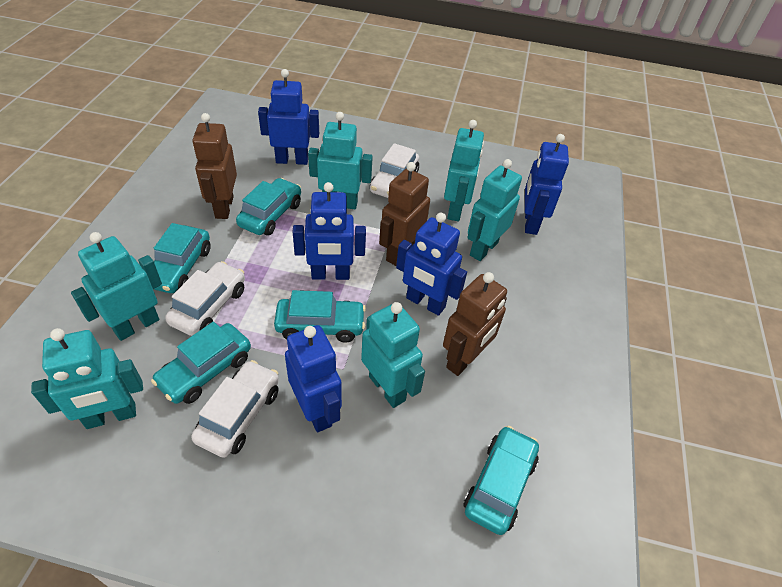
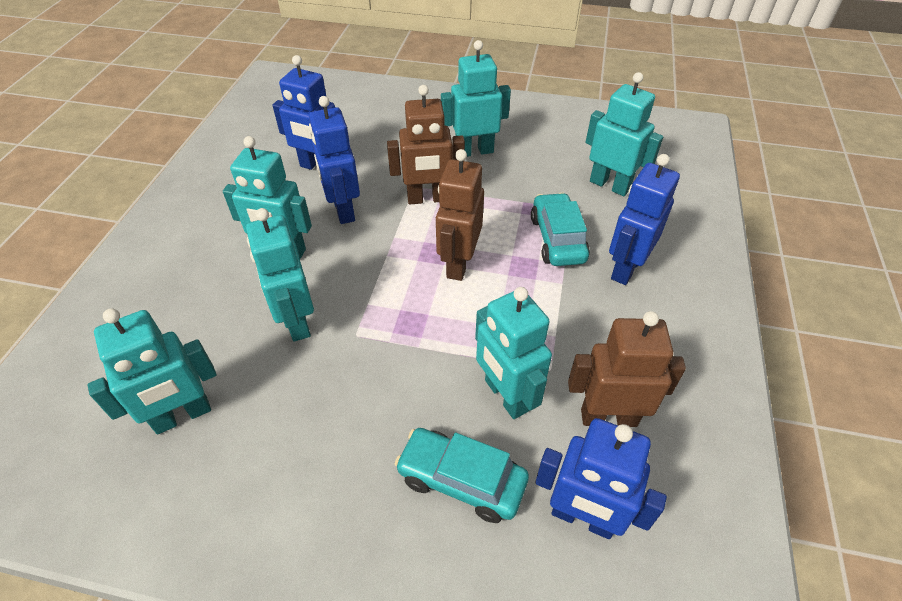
blue robot: 5 -> 4
turquoise car: 5 -> 2
white car: 3 -> 0

